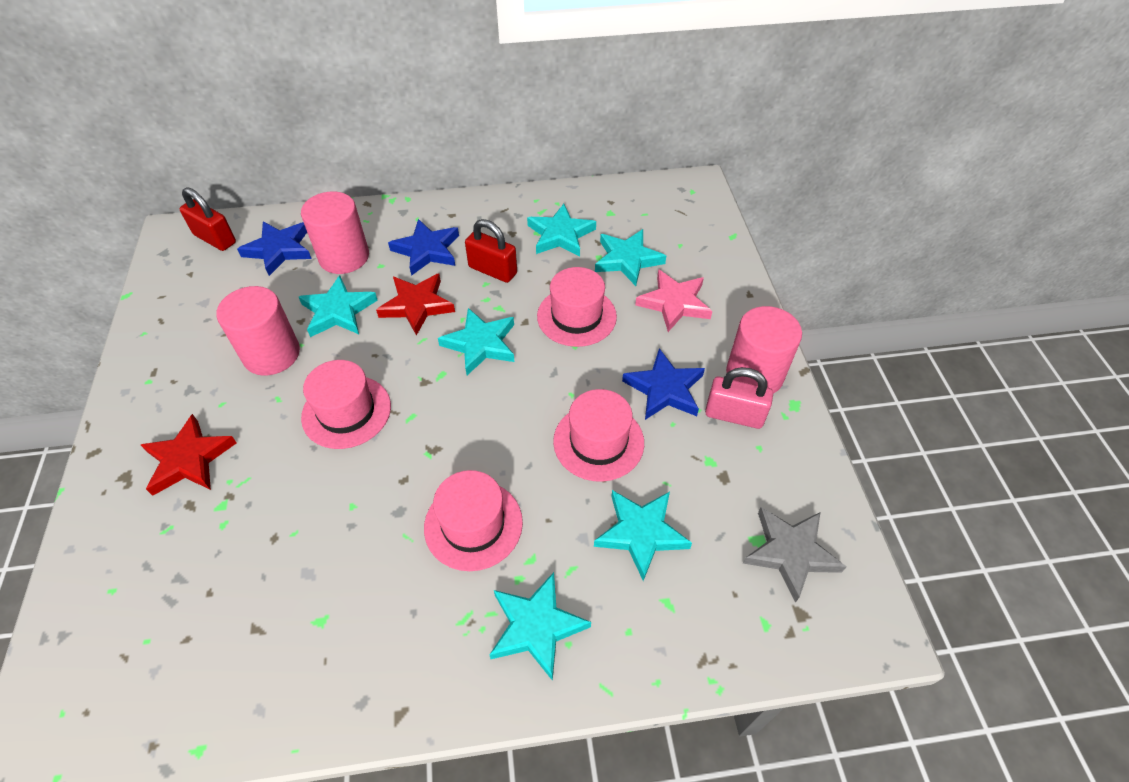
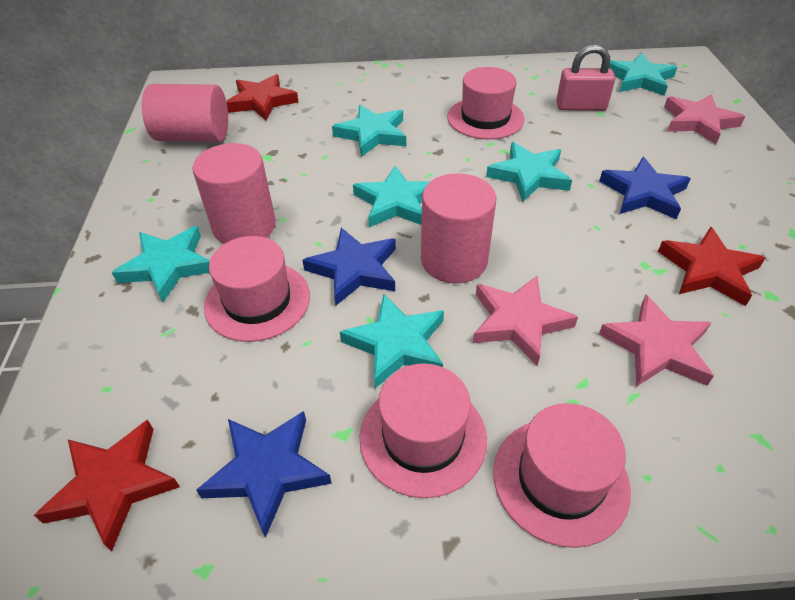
grey star: 1 -> 0
pink star: 1 -> 3
red padlock: 2 -> 0
red star: 2 -> 3

